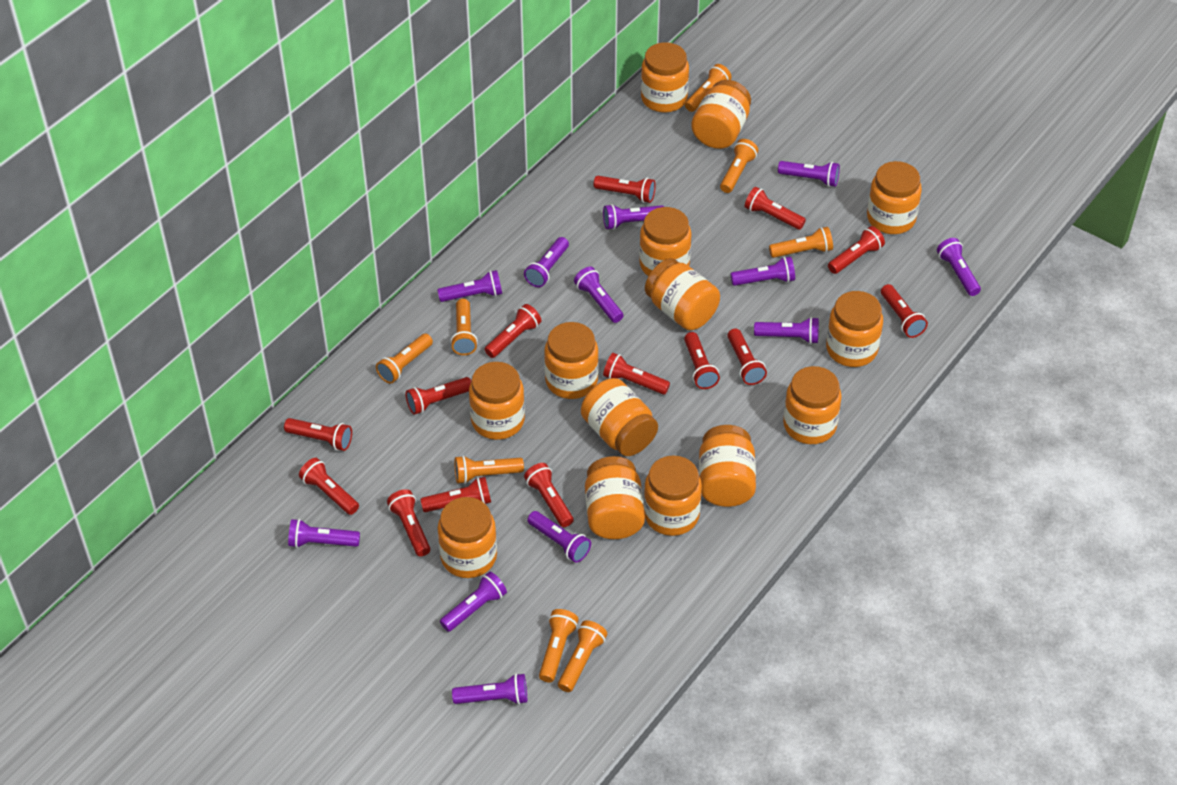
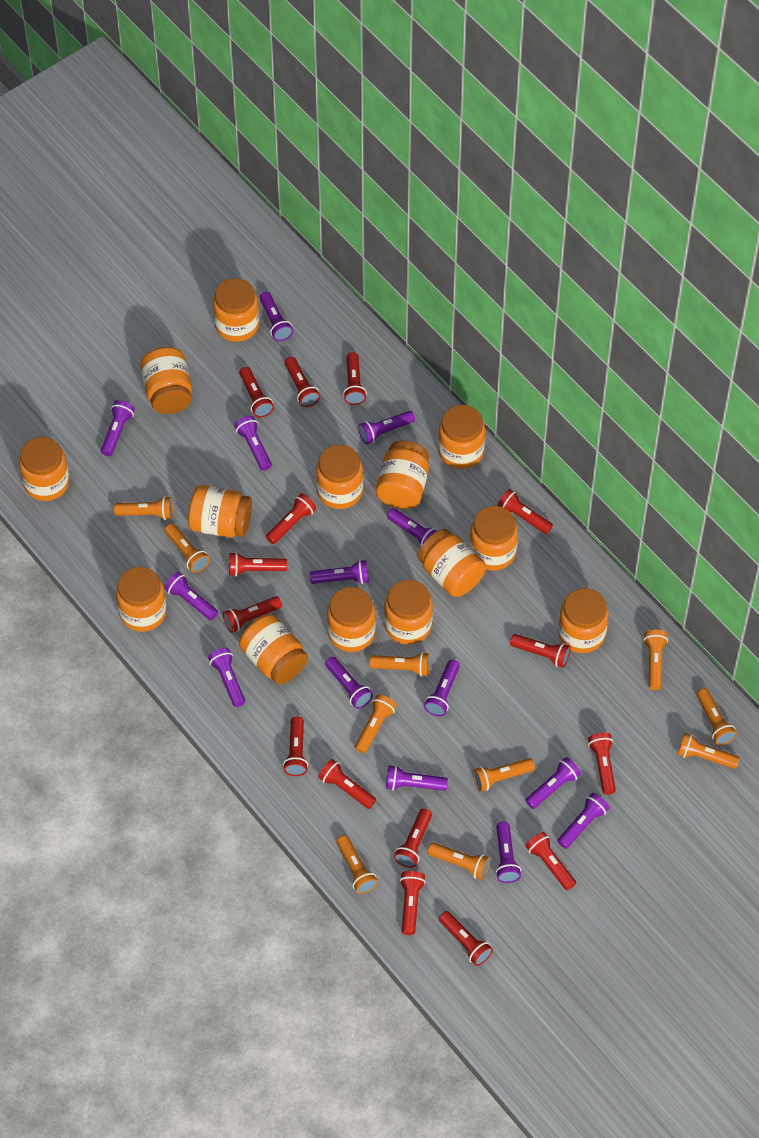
orange flashlight: 8 -> 10
purple flashlight: 12 -> 14
red flashlight: 14 -> 15

